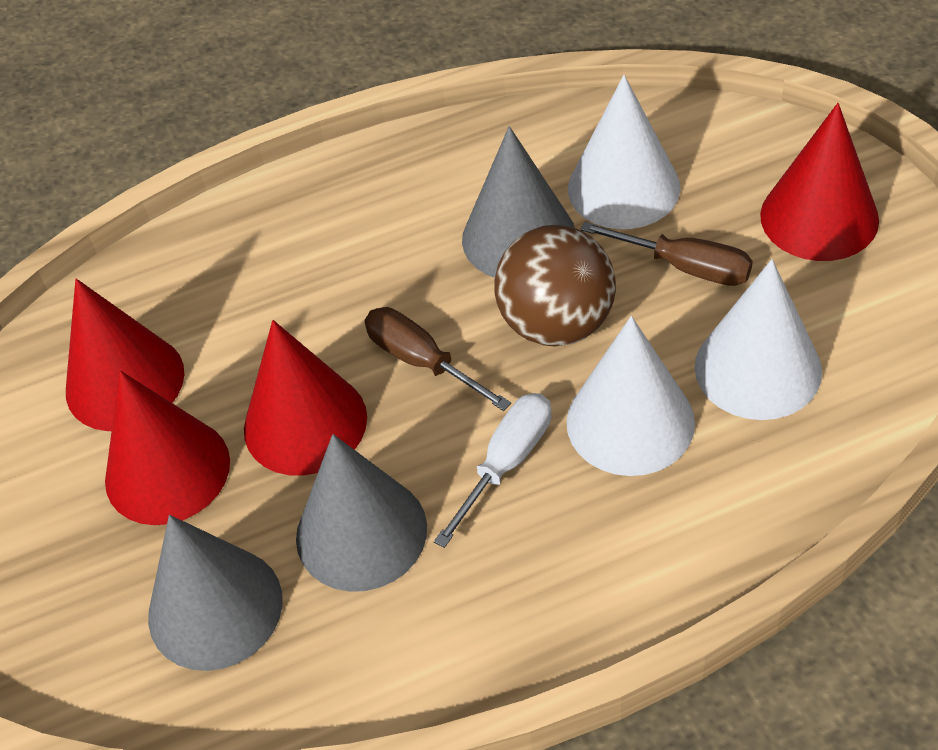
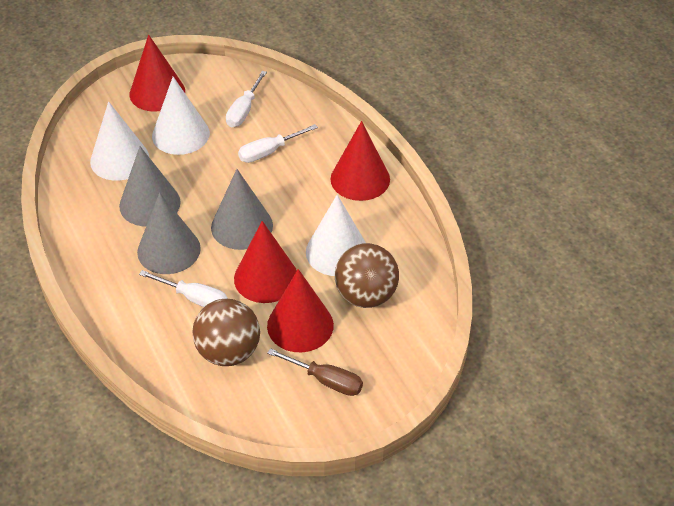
brown ball: 1 -> 2
brown screwdriver: 2 -> 1
white screwdriver: 1 -> 3

